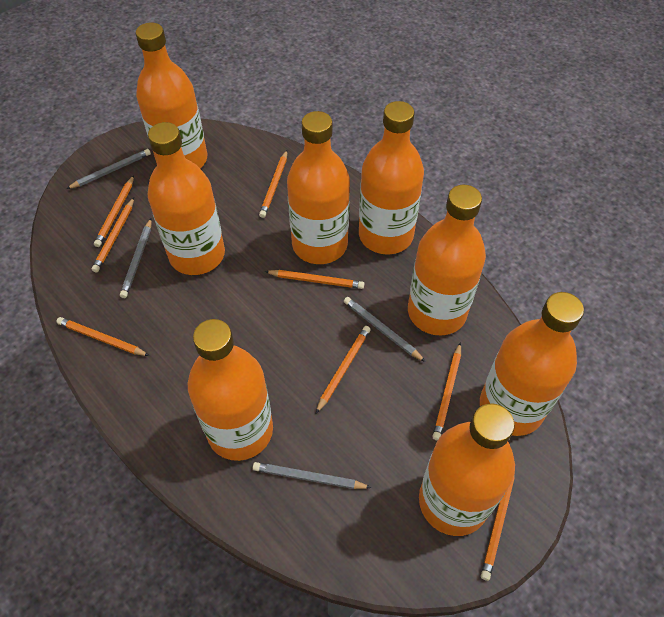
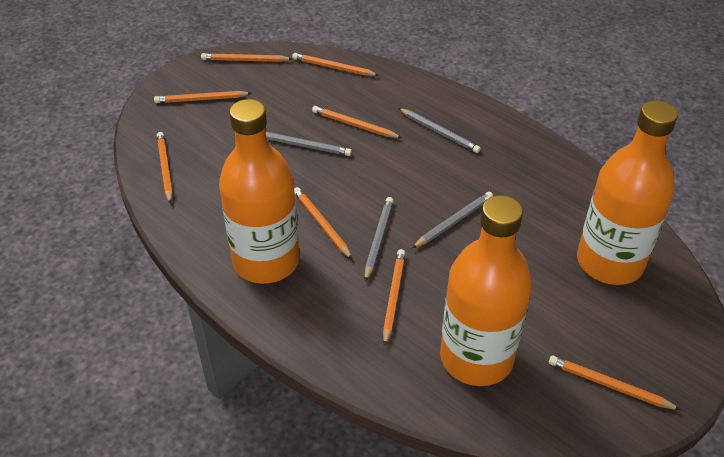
orange bottle: 8 -> 3

